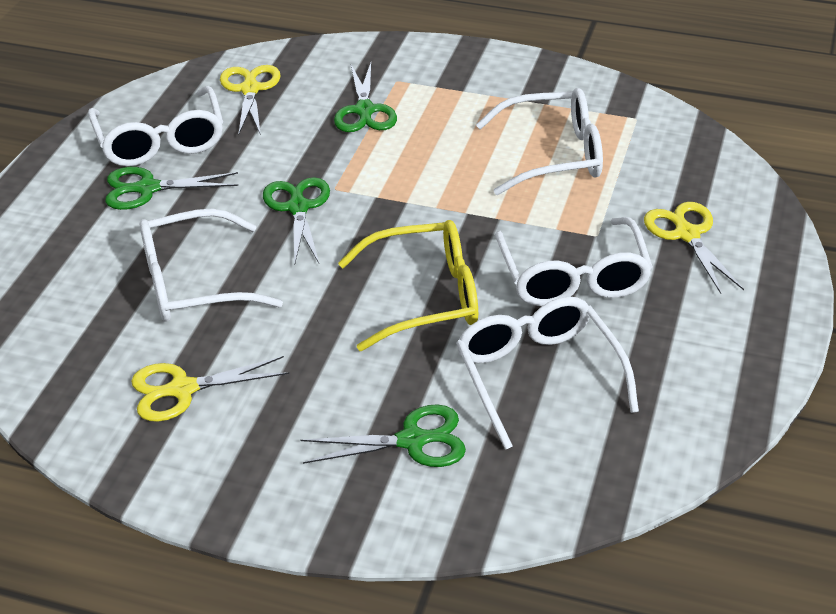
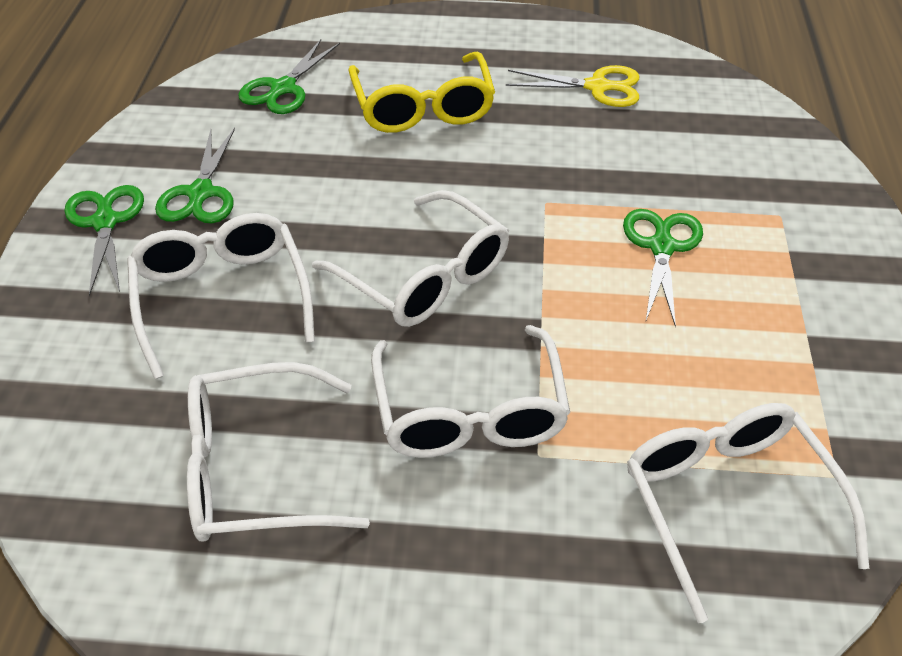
yellow scissors: 3 -> 1

